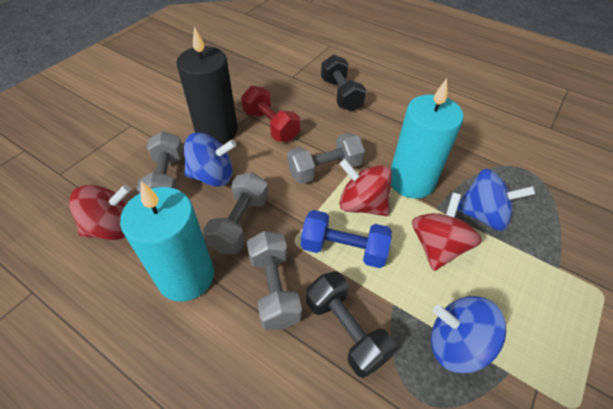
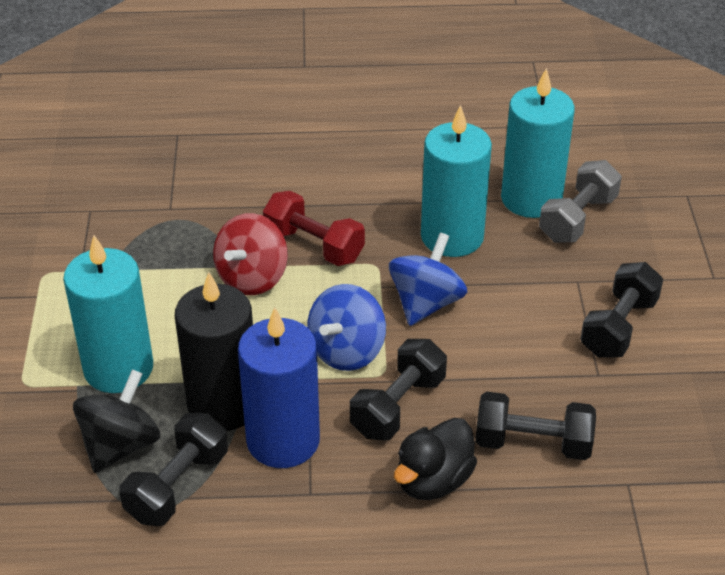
black duck: 0 -> 1
black dumbbell: 2 -> 4
black spinning top: 0 -> 1
blue candle: 0 -> 1
blue dumbbell: 1 -> 0
blue spinning top: 3 -> 2
grey dumbbell: 4 -> 1
red spinning top: 3 -> 1
turquoise candle: 2 -> 3

